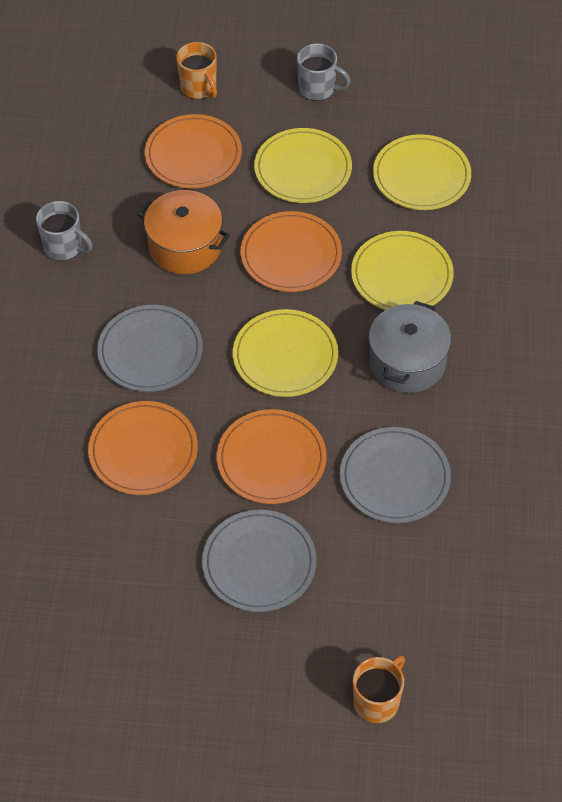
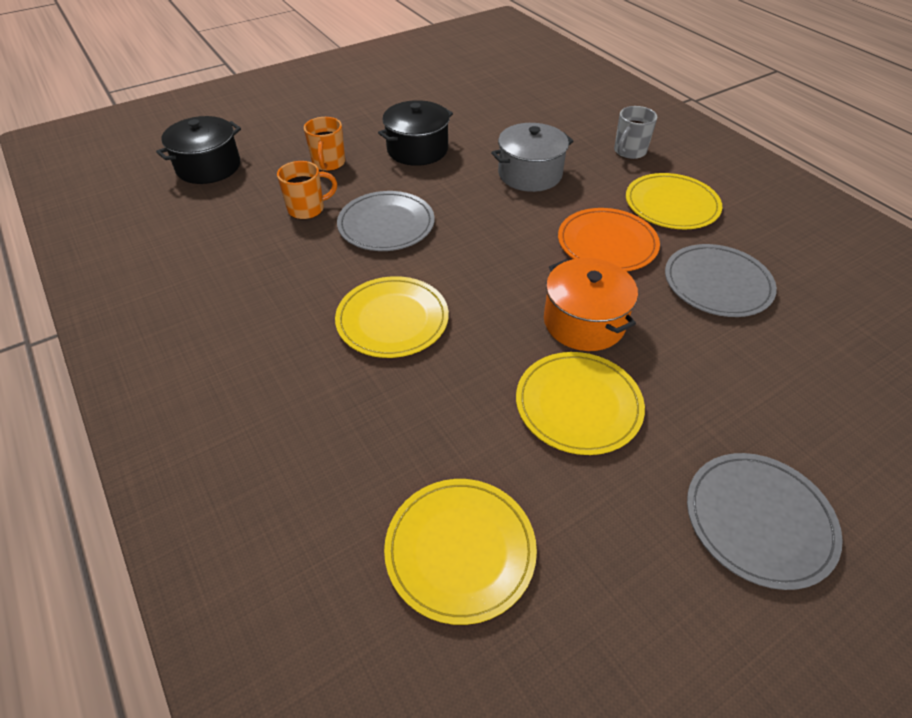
black pot: 0 -> 2
grey mug: 2 -> 1
orange plate: 4 -> 1

